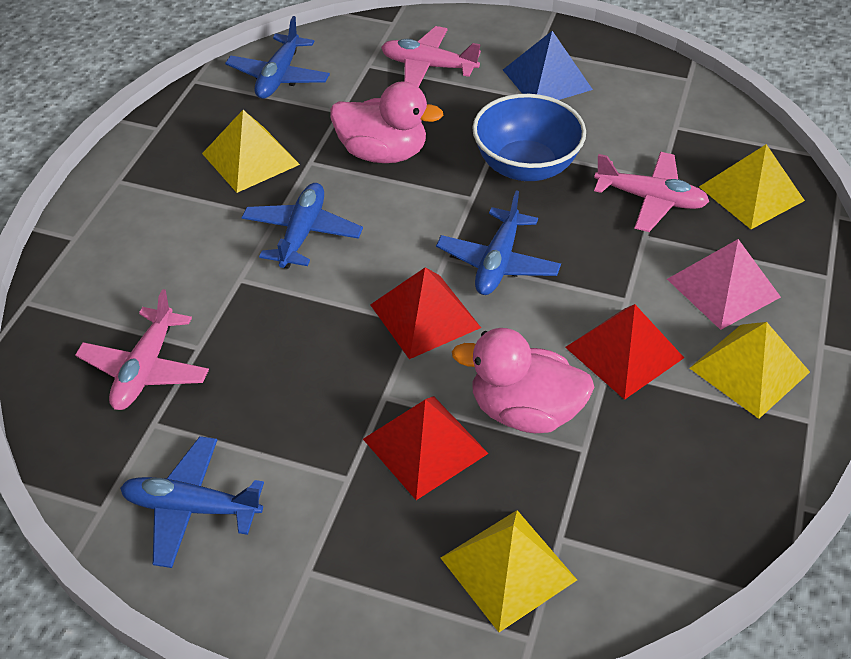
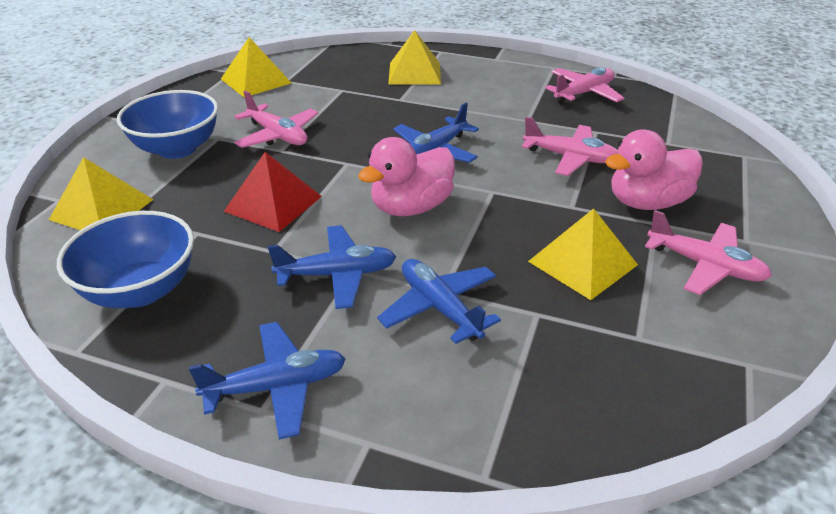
blue bowl: 1 -> 2
blue pyramid: 1 -> 0
pink plane: 3 -> 4
pink pyramid: 1 -> 0
red pyramid: 3 -> 1

